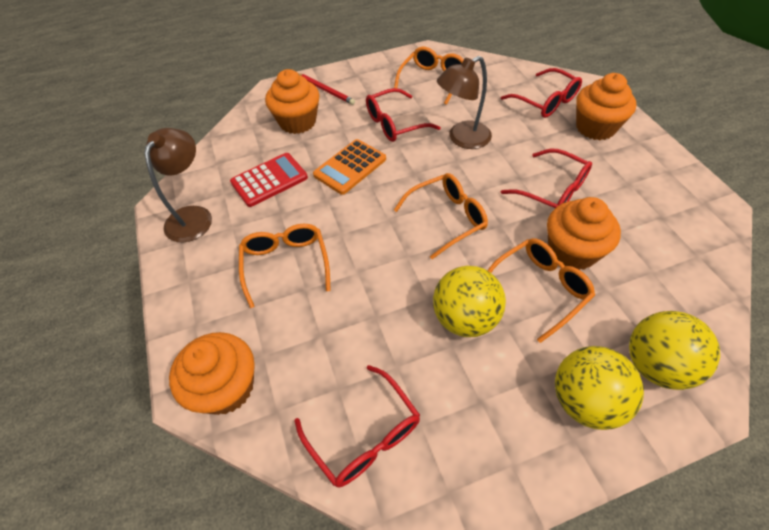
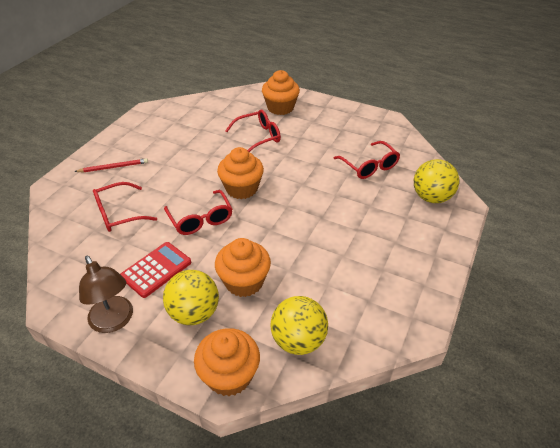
brown lamp: 2 -> 1
orange calculator: 1 -> 0
orange glasses: 4 -> 0

